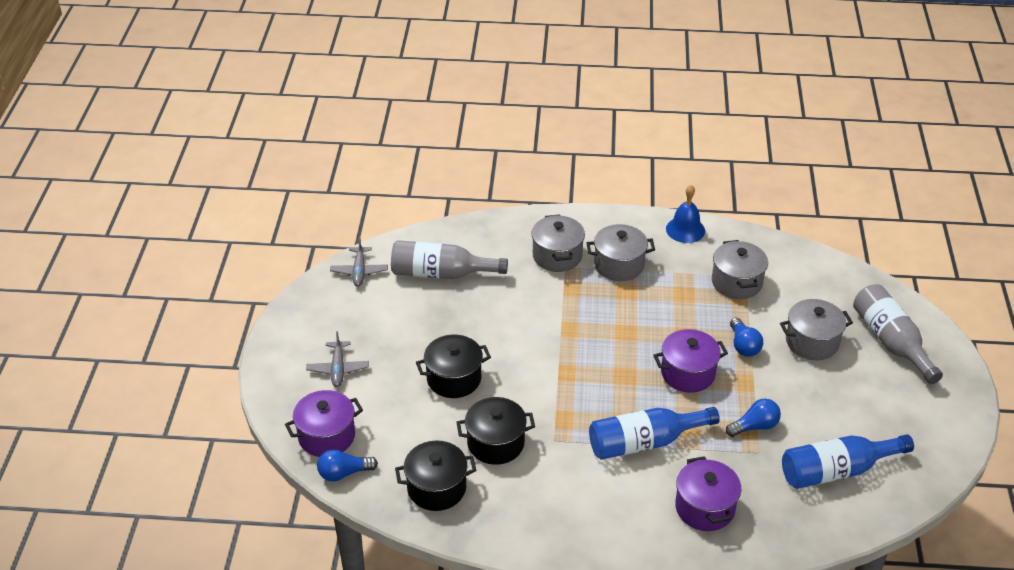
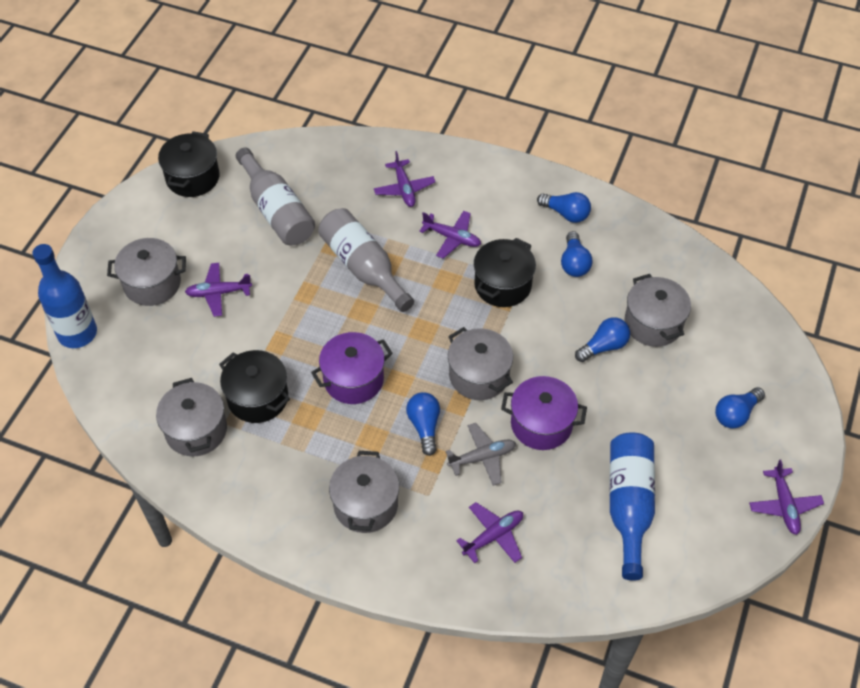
blue bell: 1 -> 0
blue light bulb: 3 -> 5
grey plane: 2 -> 1
grey pot: 4 -> 5
purple plane: 0 -> 5
purple pot: 3 -> 2

